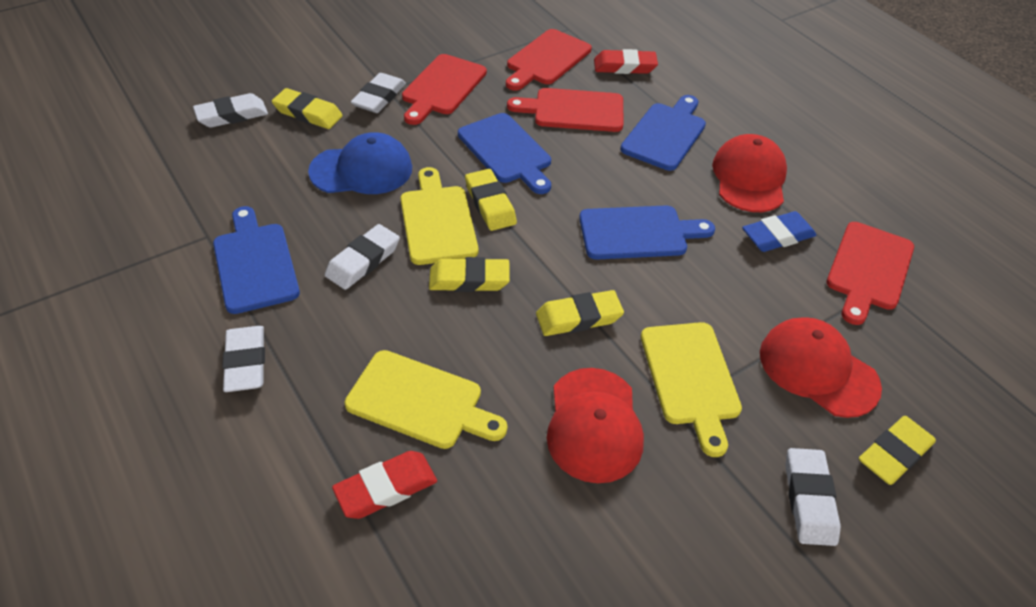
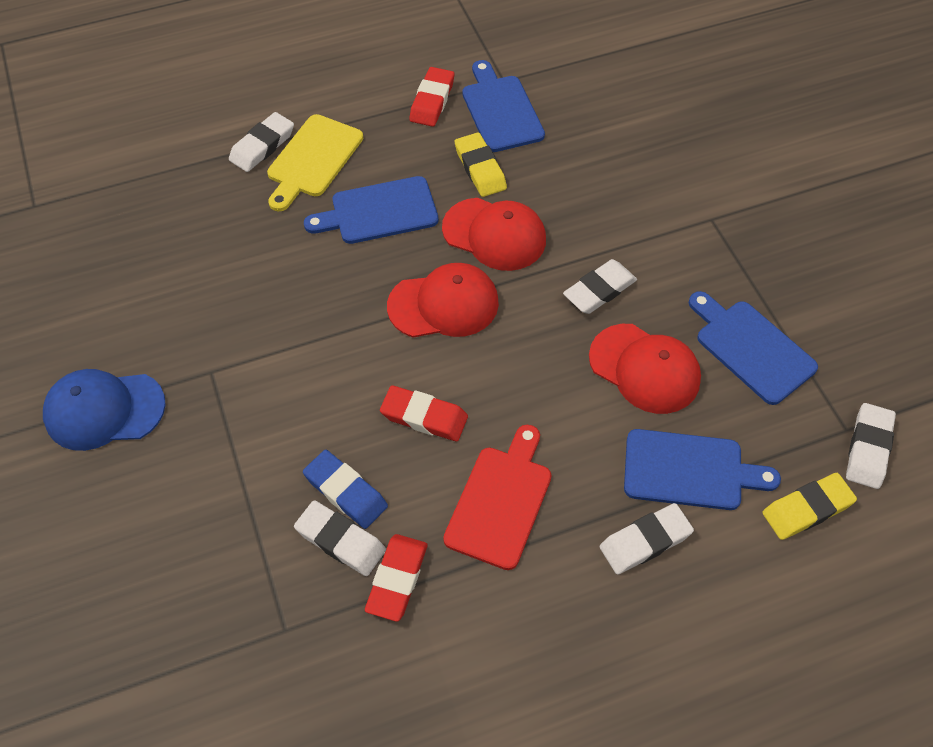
red cutting board: 4 -> 1
red eraser: 2 -> 3
yellow cutting board: 3 -> 1
yellow eraser: 5 -> 2

